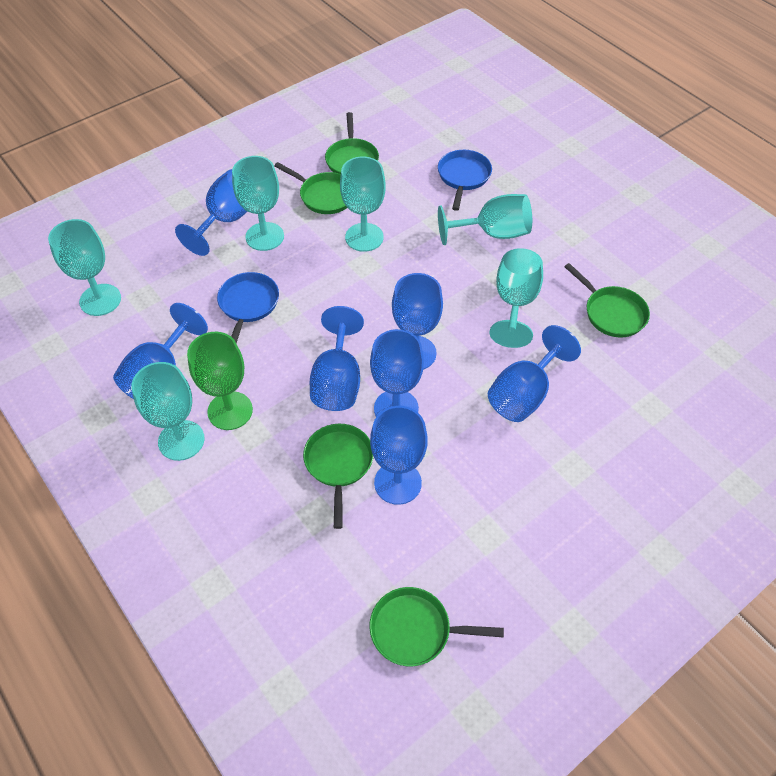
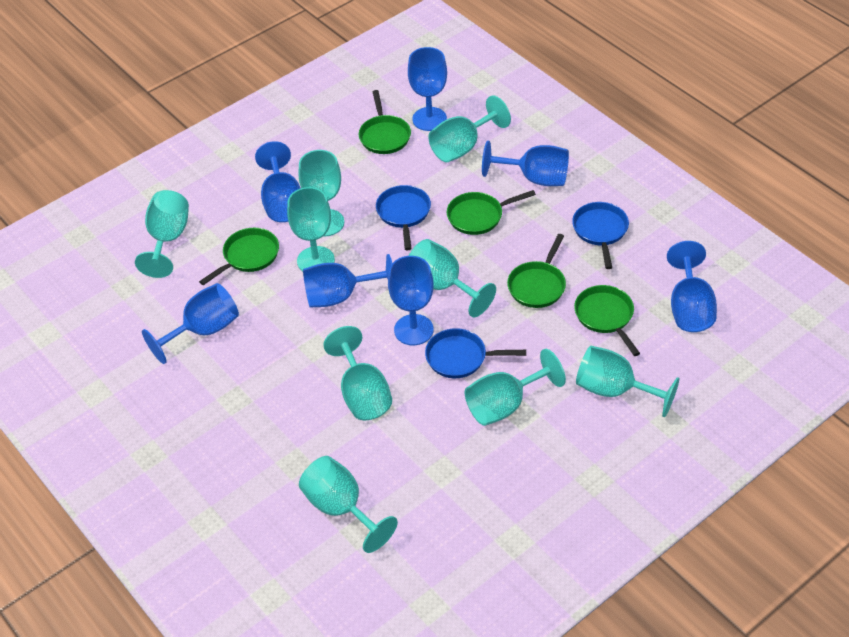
blue pan: 2 -> 3
green goblet: 1 -> 0
turquoise goblet: 6 -> 9

